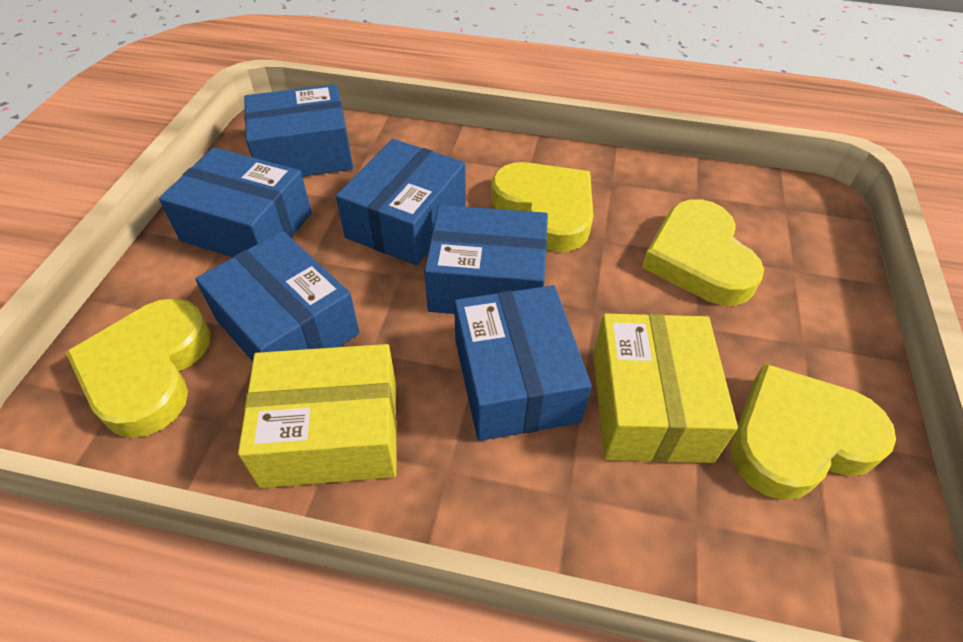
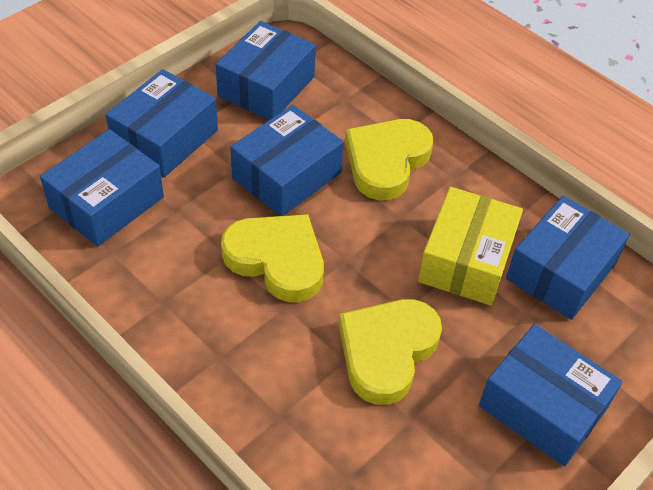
yellow box: 2 -> 1
yellow heart: 4 -> 3

